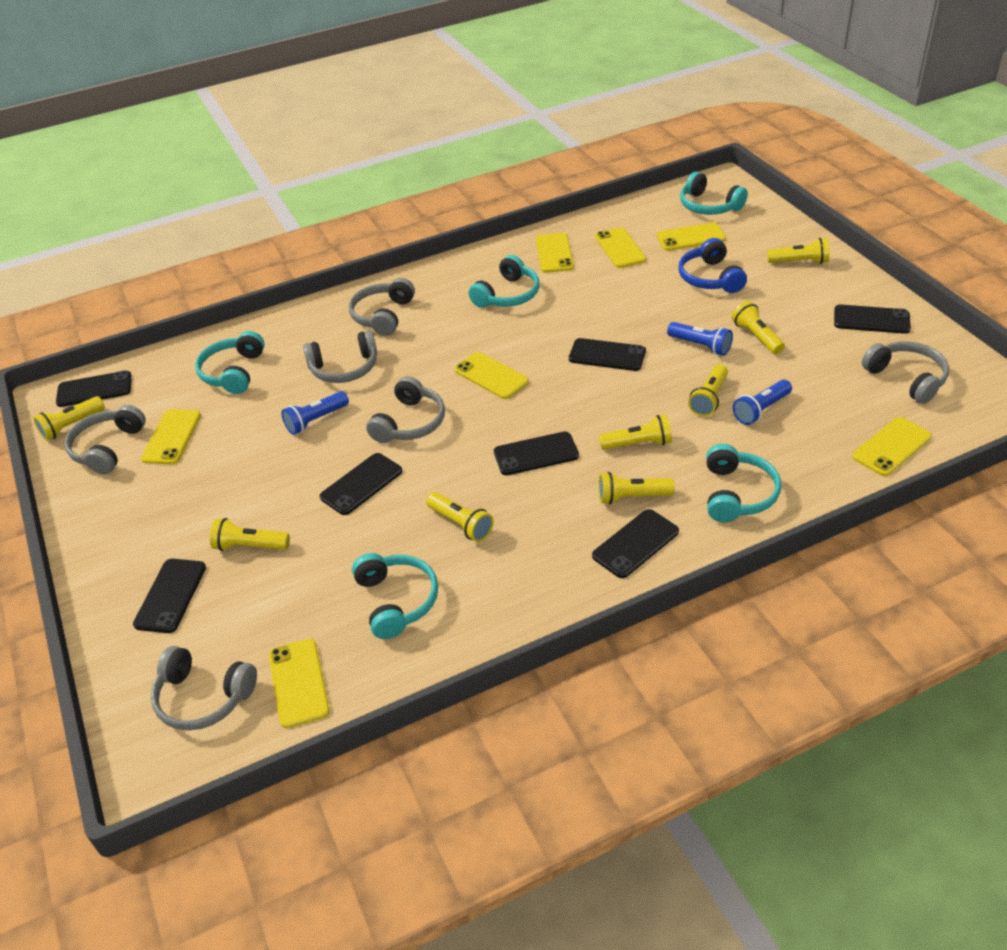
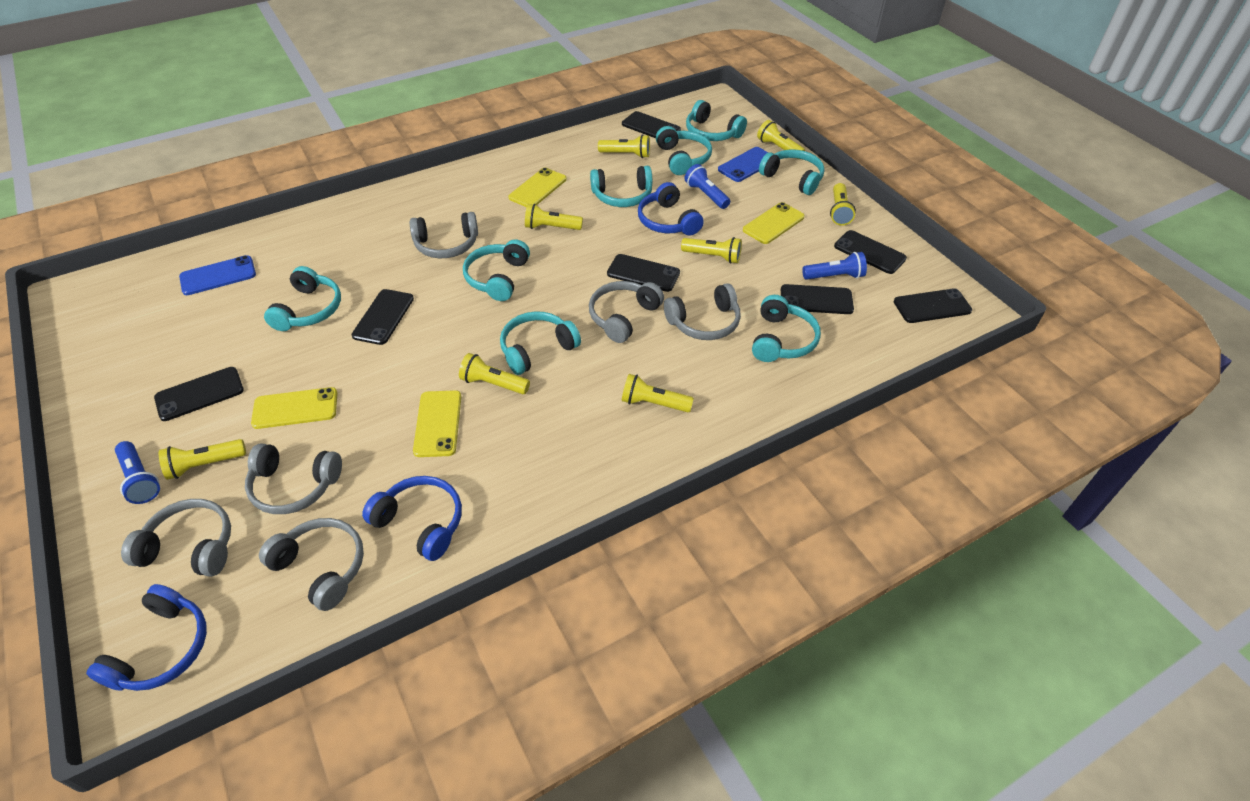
blue headphones: 1 -> 3
blue phone: 0 -> 2
turquoise headphones: 5 -> 8
yellow phone: 7 -> 4

